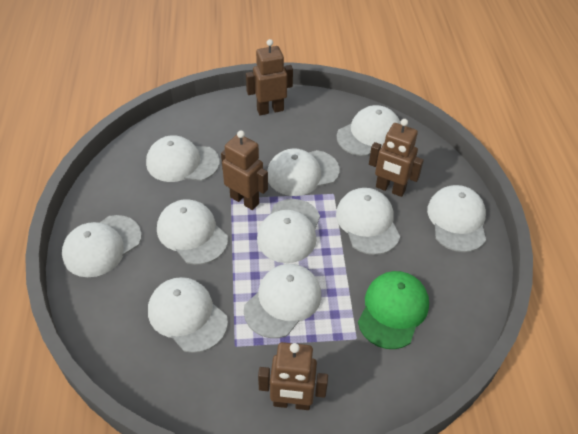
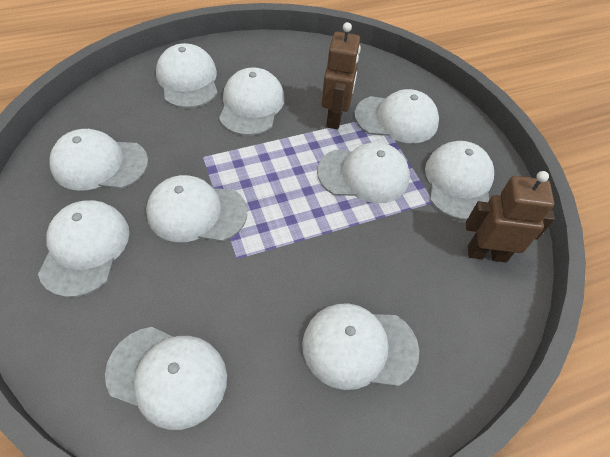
brown robot: 4 -> 2
green cap: 1 -> 0

